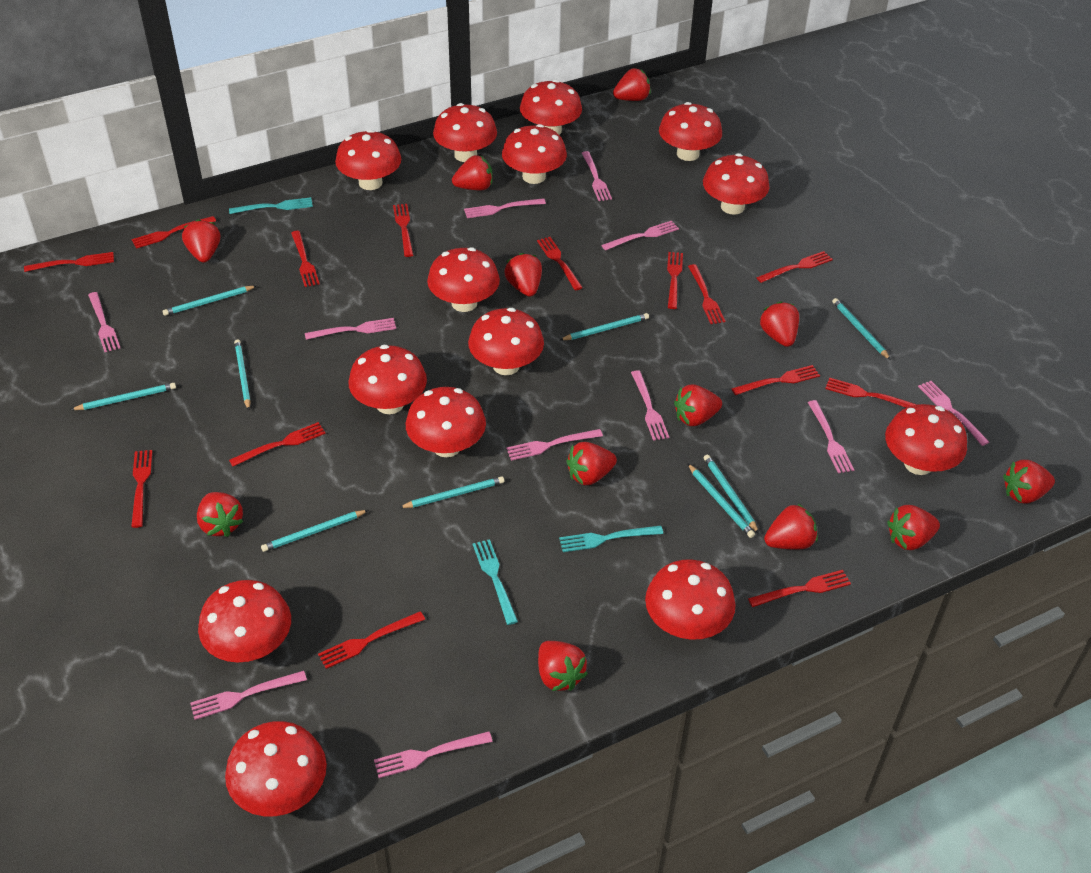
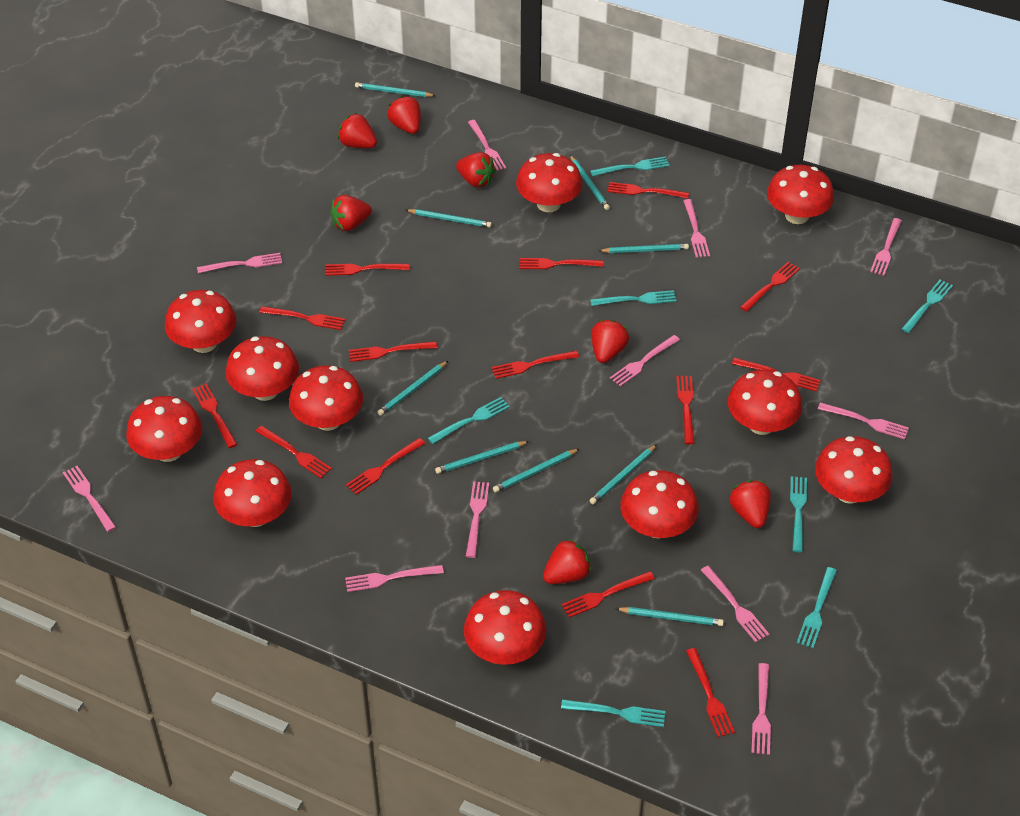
red mushroom: 14 -> 11
red strawberry: 12 -> 7
turquoise fork: 3 -> 7

